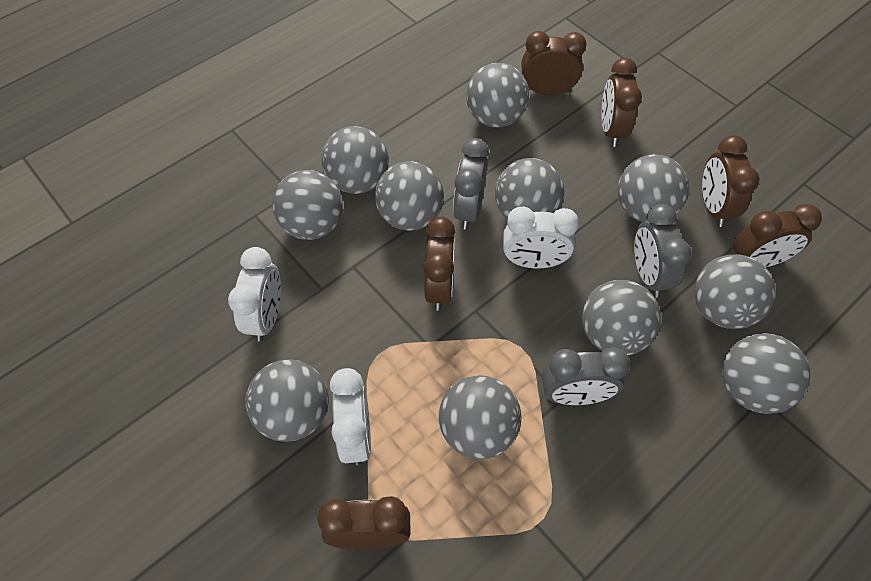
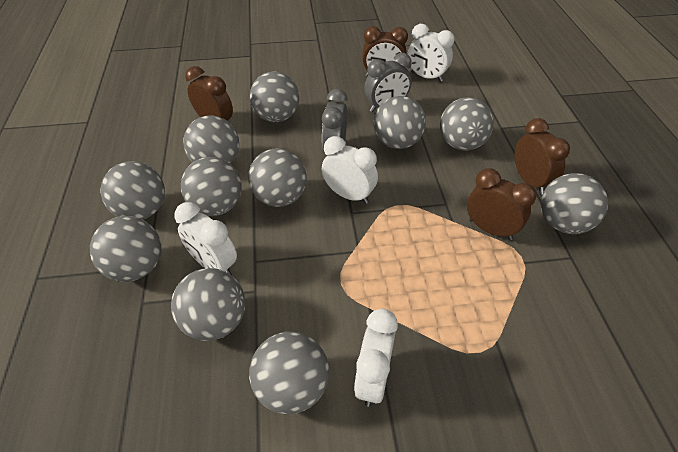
brown clock: 6 -> 4
grey clock: 3 -> 2
white clock: 3 -> 4

